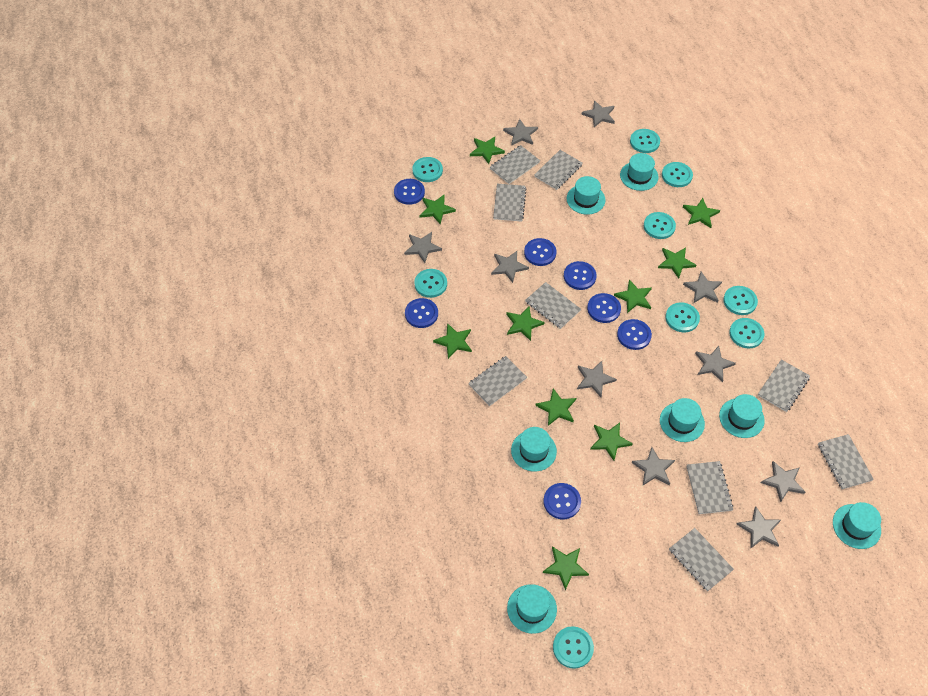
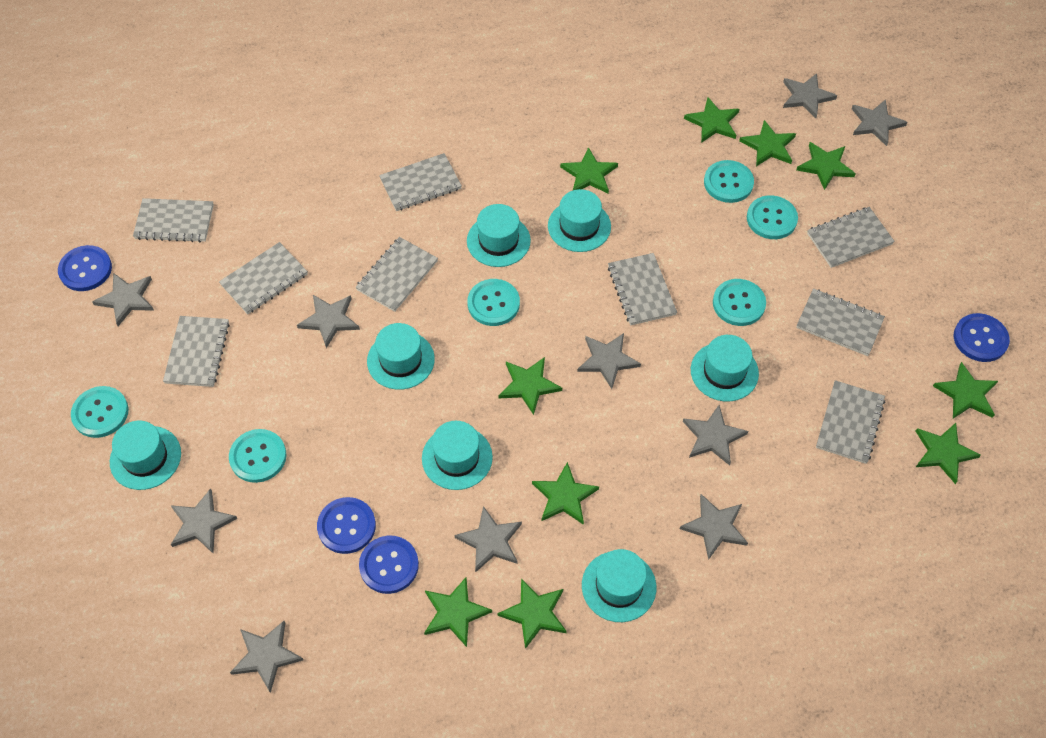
blue button: 7 -> 4
turquoise button: 9 -> 6

